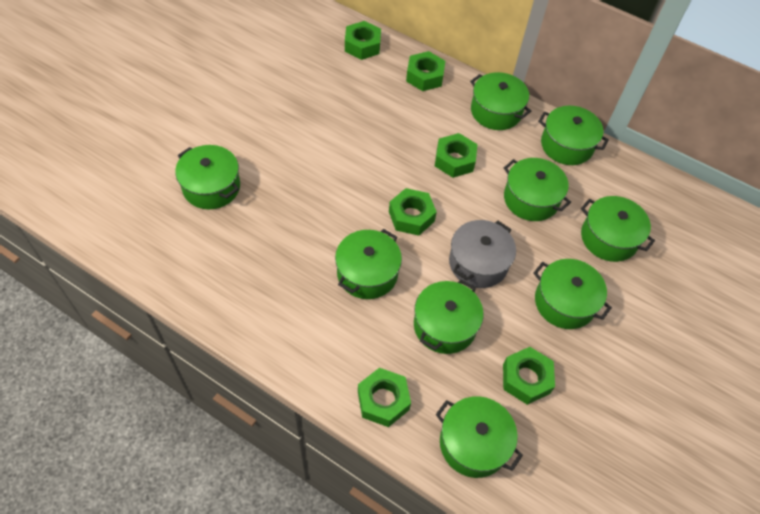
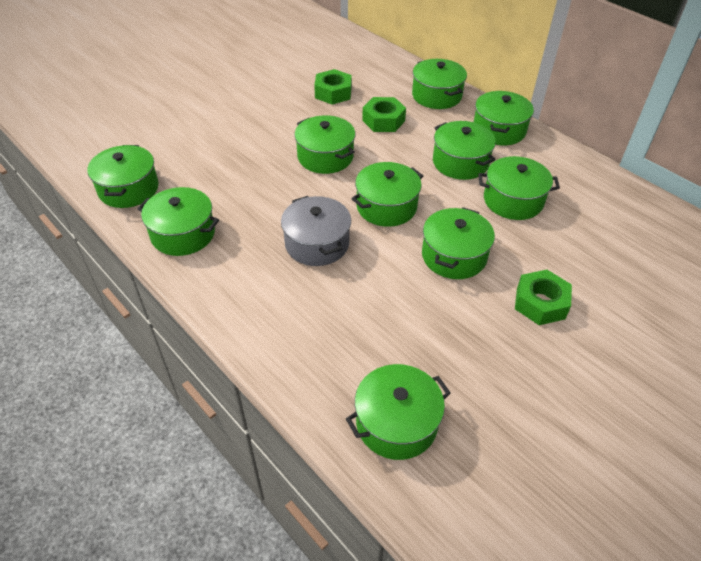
green nut: 6 -> 3
green pot: 9 -> 10

